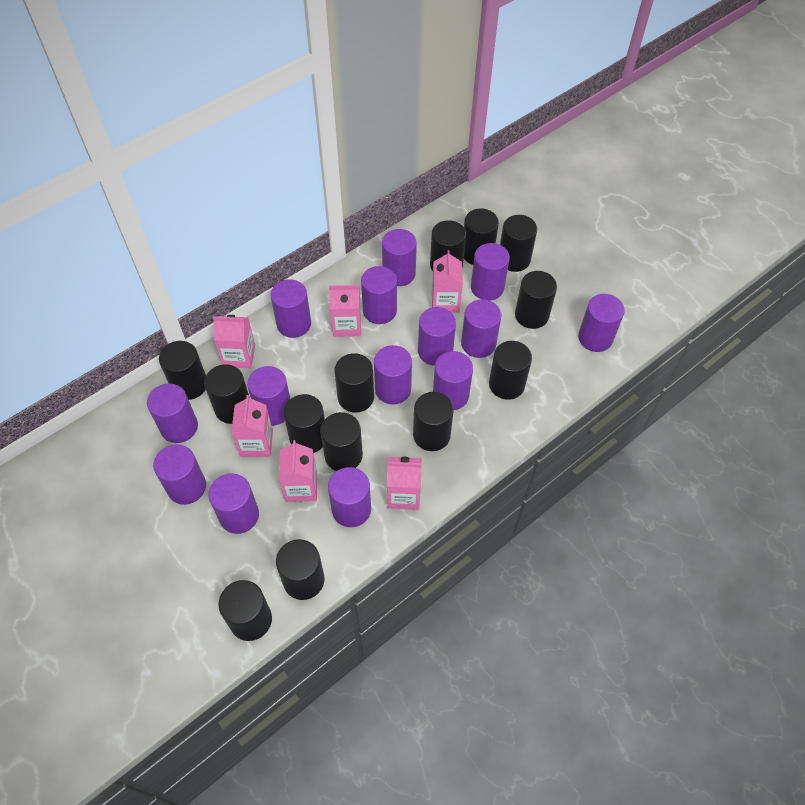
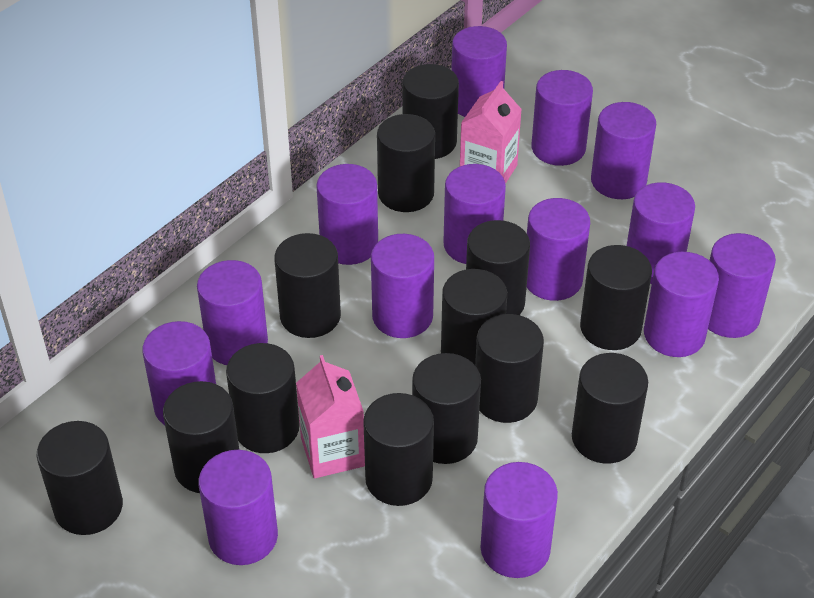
pink carton: 6 -> 2

